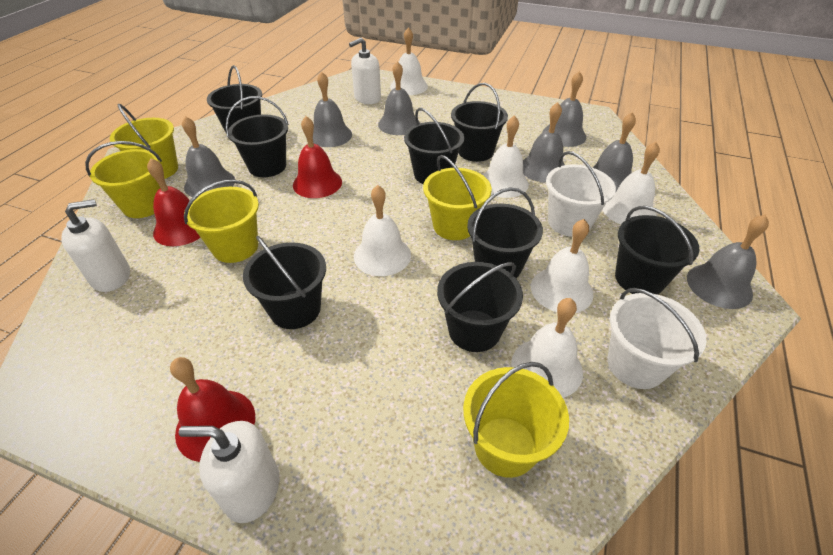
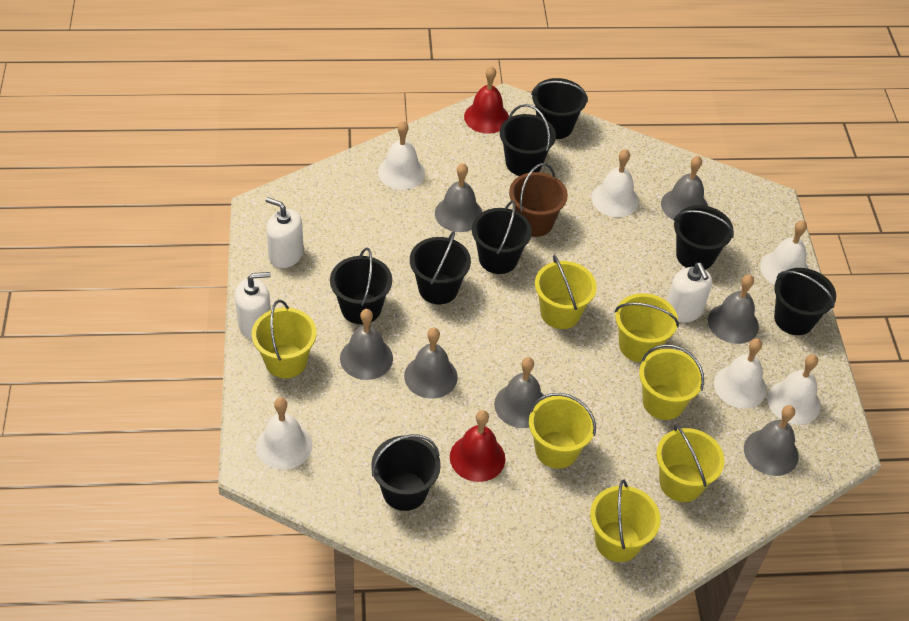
brown bucket: 0 -> 1
red bell: 3 -> 2
white bucket: 2 -> 0
yellow bucket: 5 -> 7

